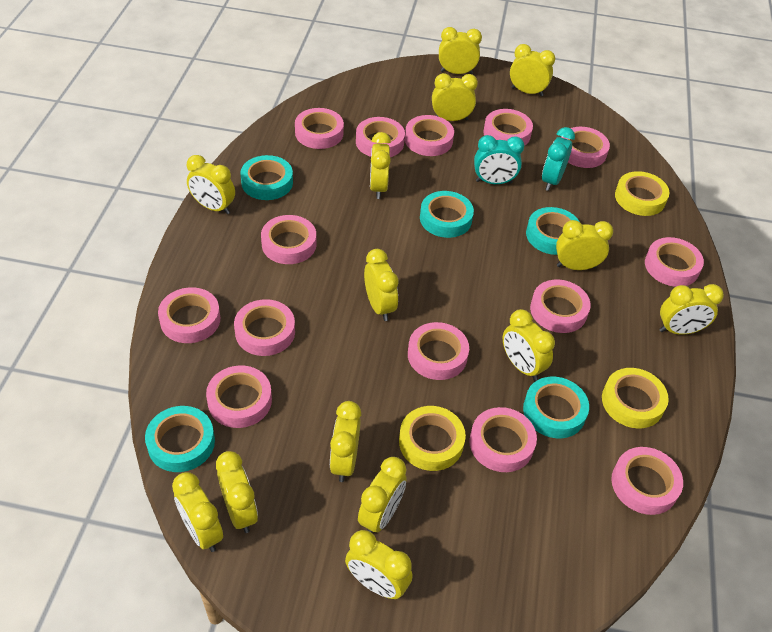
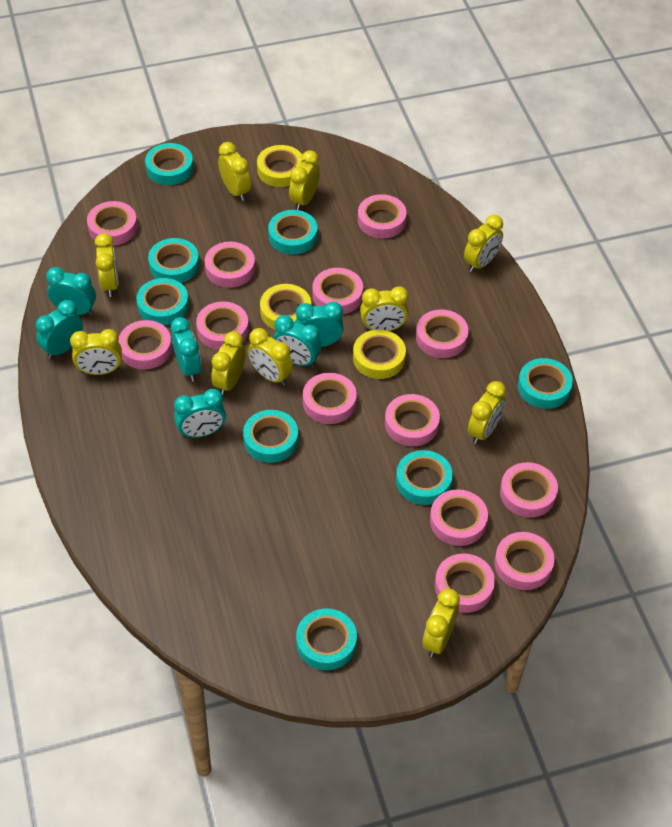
pink tape: 14 -> 13
turquoise clock: 2 -> 6
turquoise tape: 5 -> 8
yellow clock: 14 -> 10

